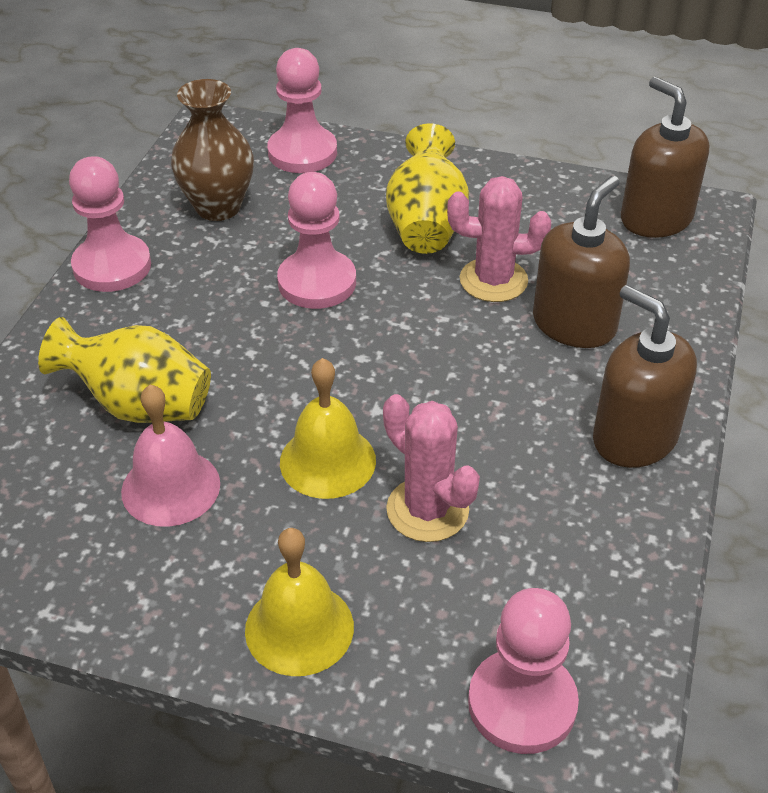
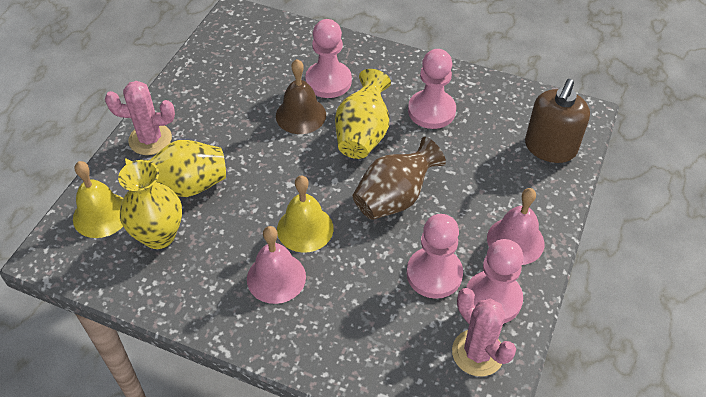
brown bell: 0 -> 1
brown soap dispenser: 3 -> 1
pink bell: 1 -> 2
yellow vase: 2 -> 3

